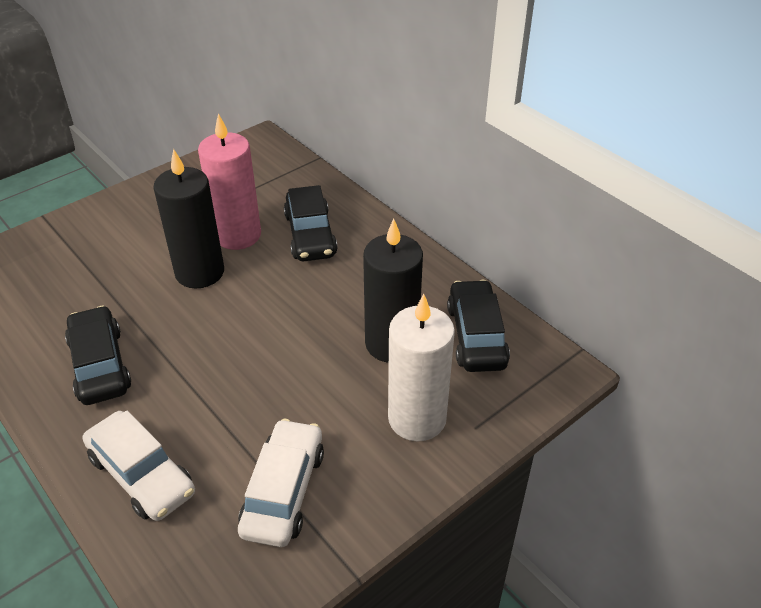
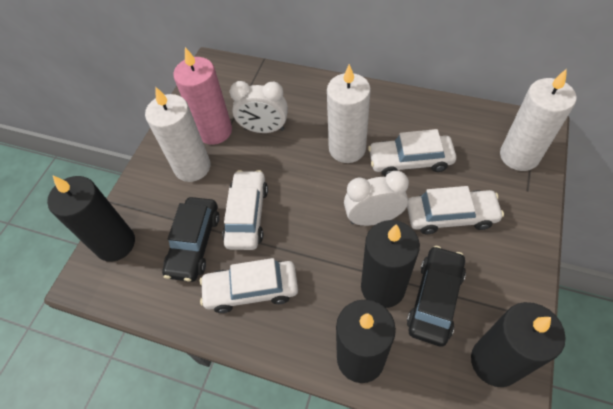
black candle: 2 -> 4
black car: 3 -> 2
white candle: 1 -> 3
white car: 2 -> 4
white clock: 0 -> 2

